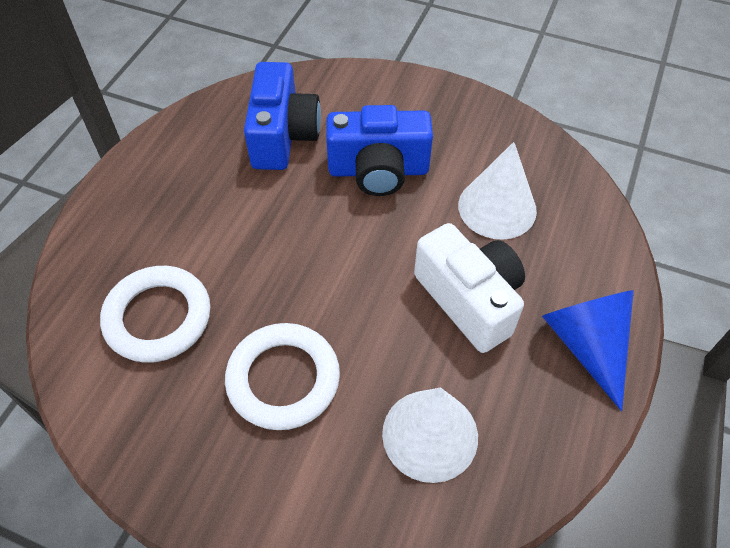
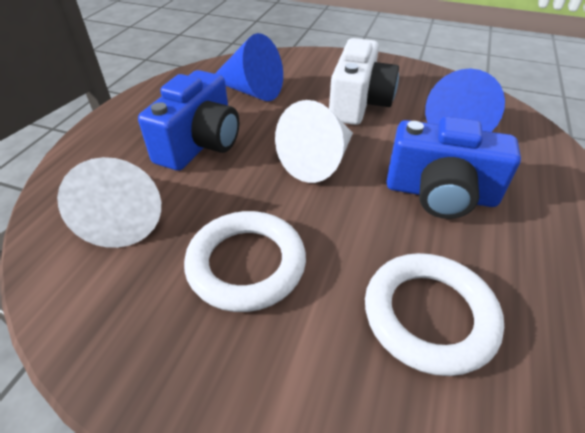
blue cone: 1 -> 2

